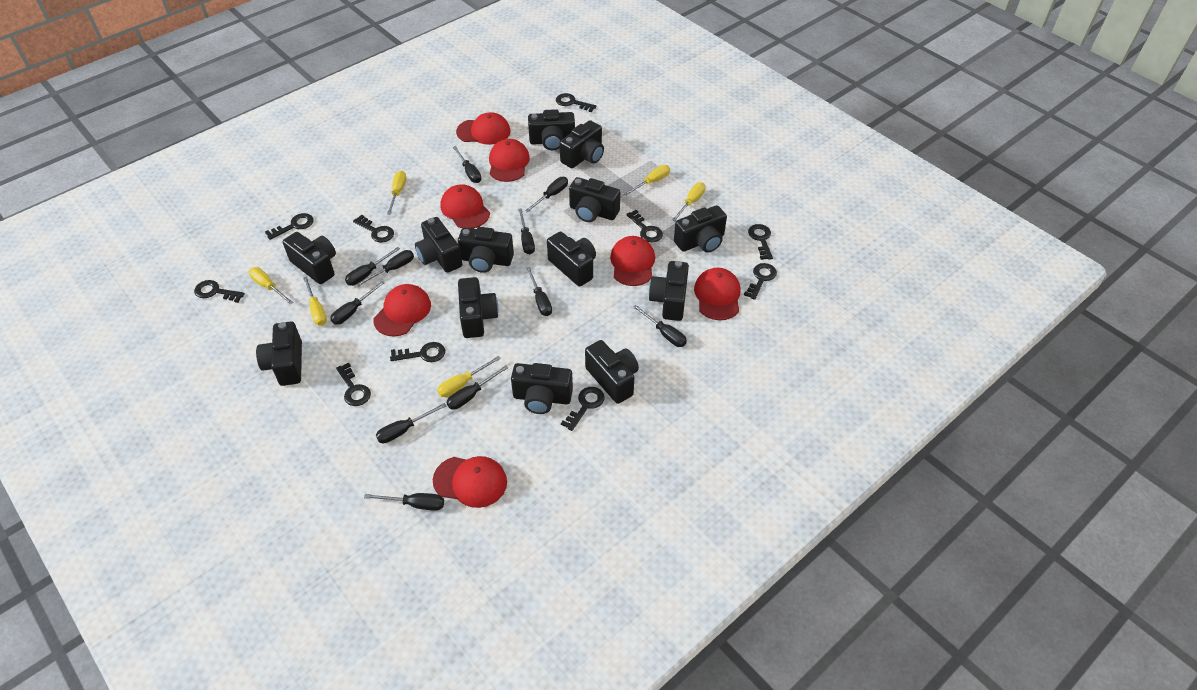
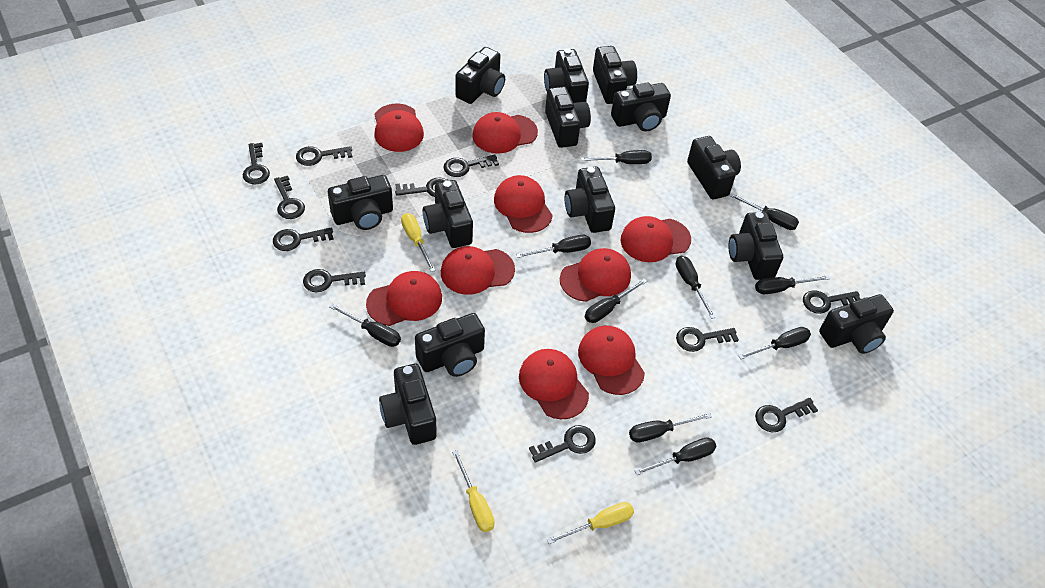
black key: 10 -> 11
black screwdriver: 11 -> 10
red cap: 7 -> 9
yellow screwdriver: 6 -> 3

